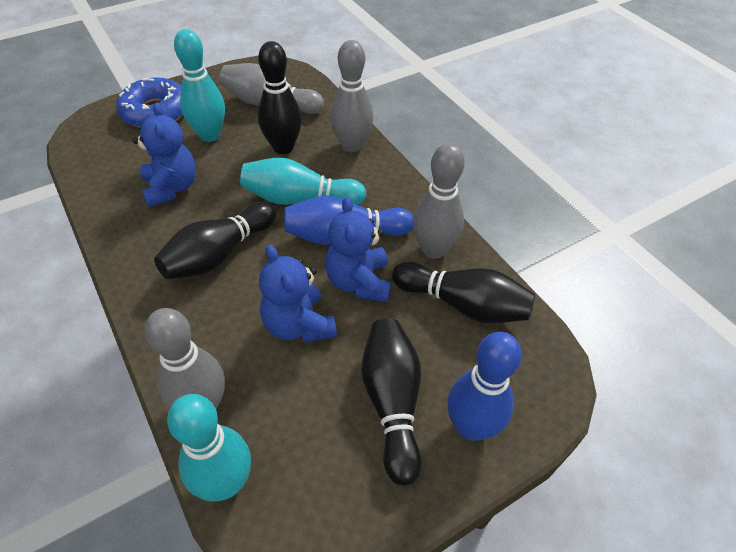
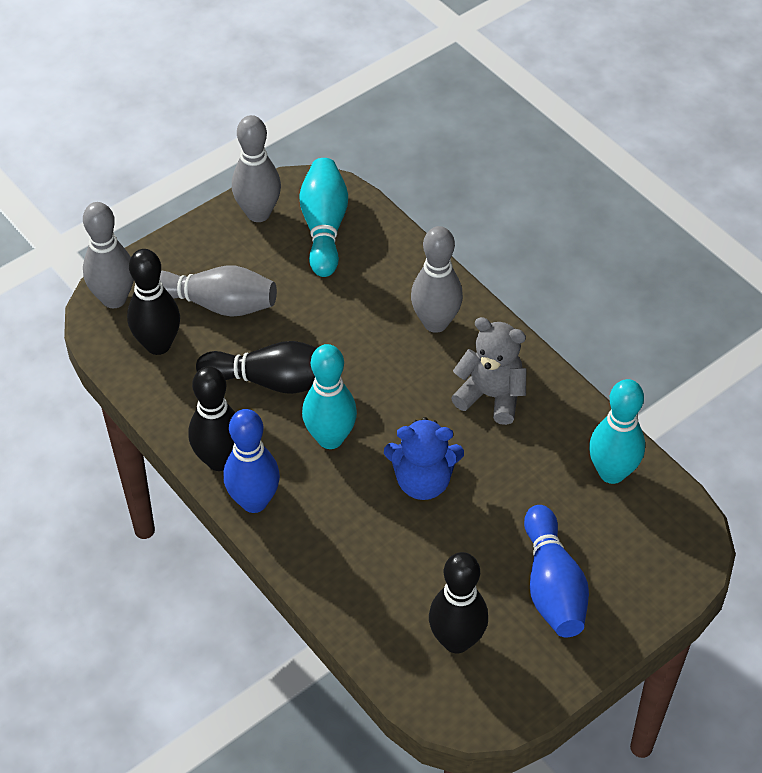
blue donut: 1 -> 0
blue teddy bear: 3 -> 1
grey teddy bear: 0 -> 1

